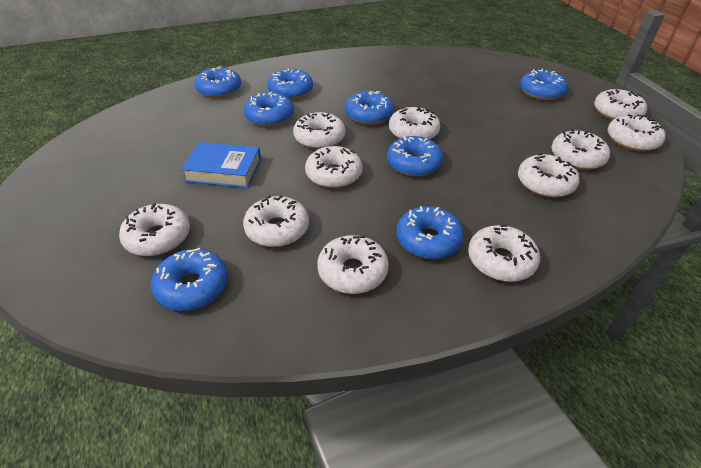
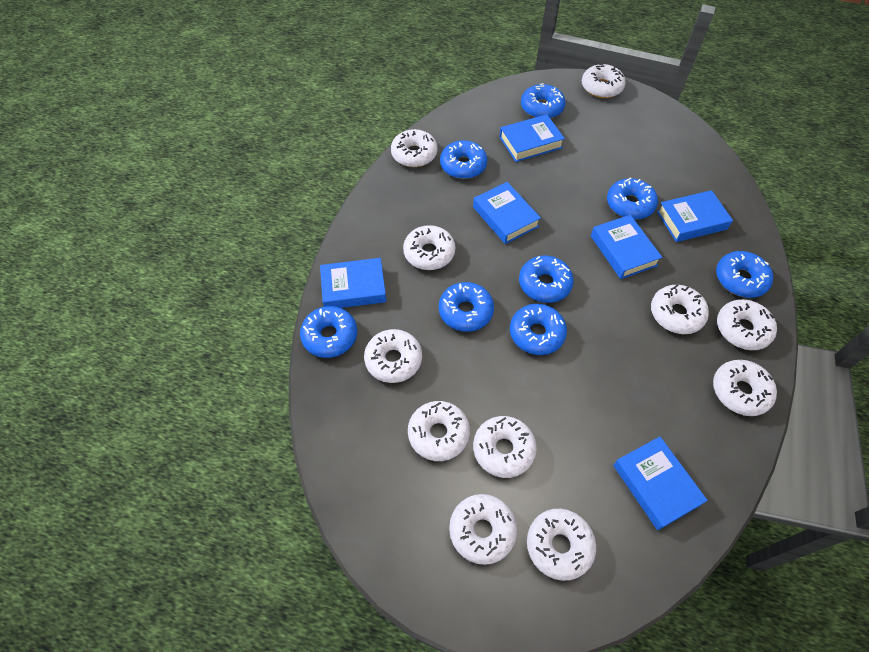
blue book: 1 -> 6

